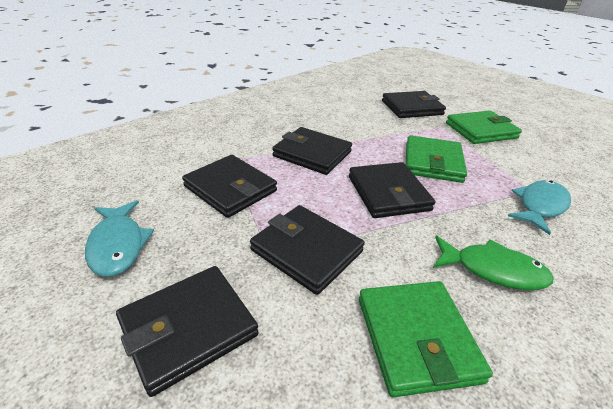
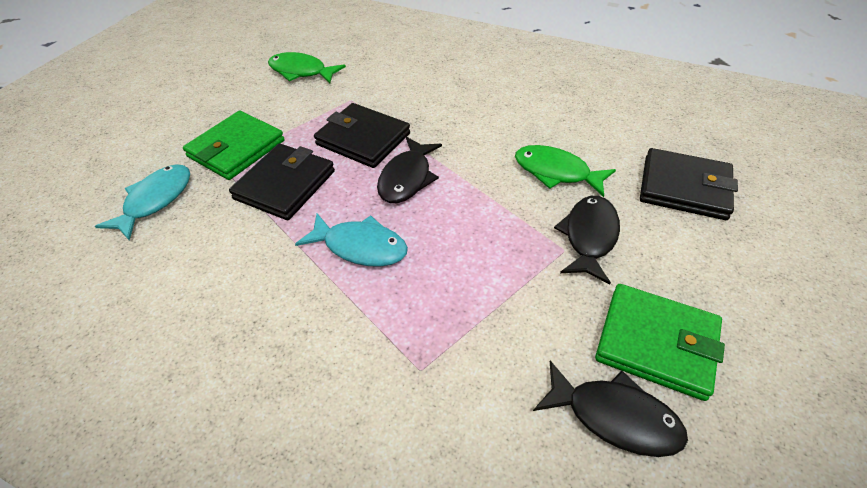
black fish: 0 -> 3
black wallet: 6 -> 3
green fish: 1 -> 2
green wallet: 3 -> 2

